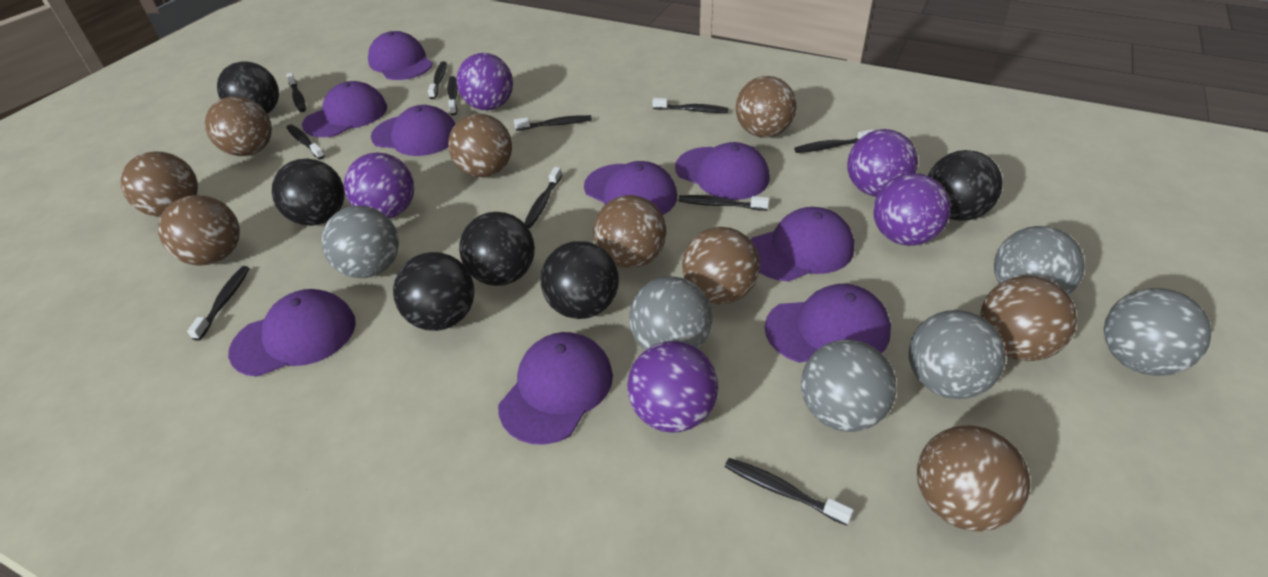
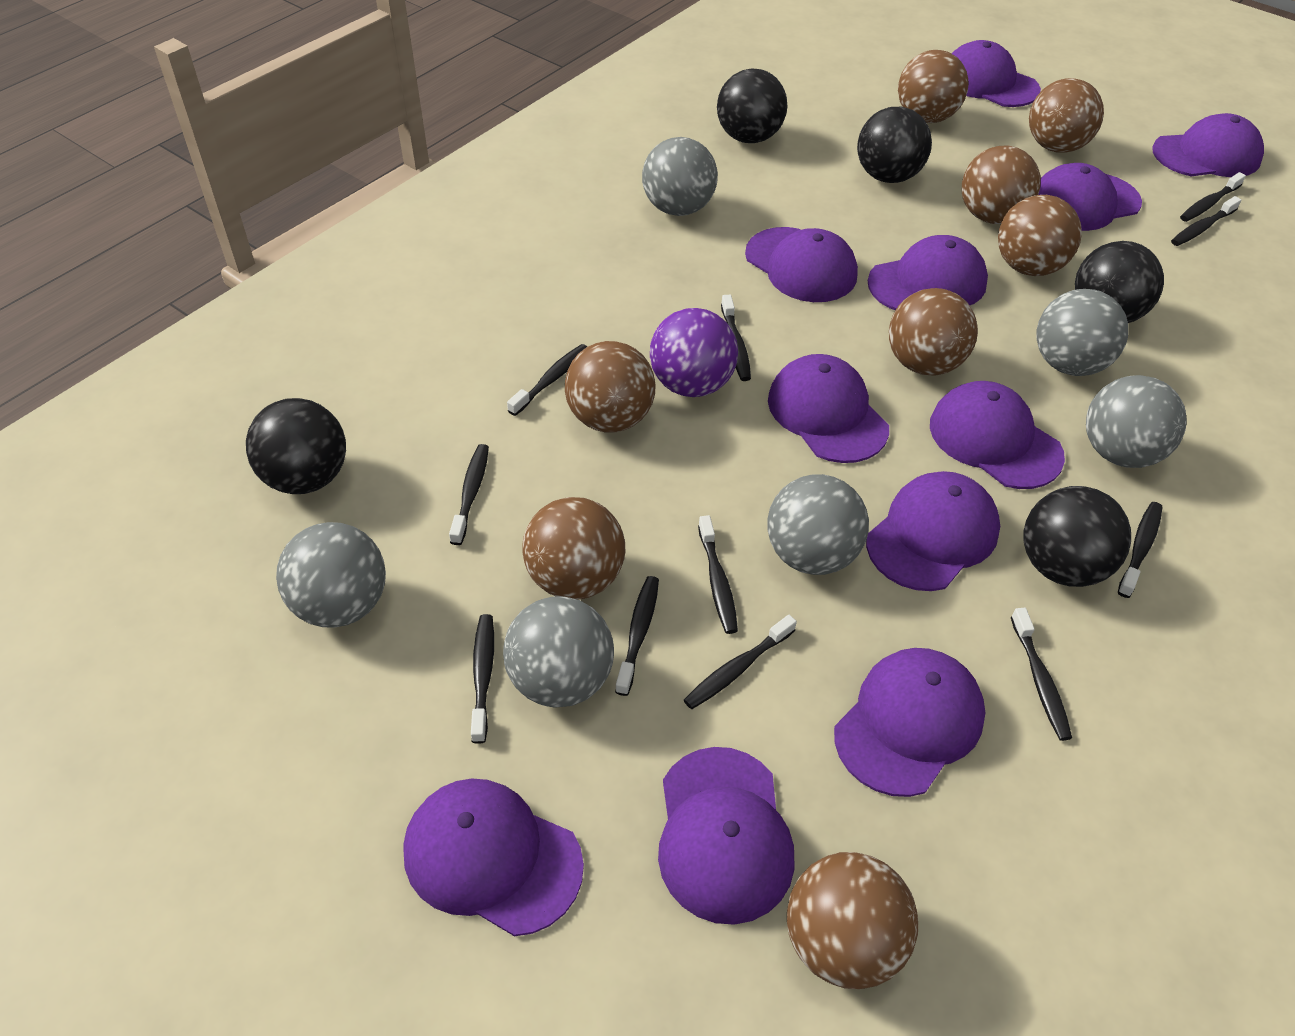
black ball: 6 -> 5
brown ball: 9 -> 8
purple ball: 5 -> 1
purple cap: 9 -> 11

